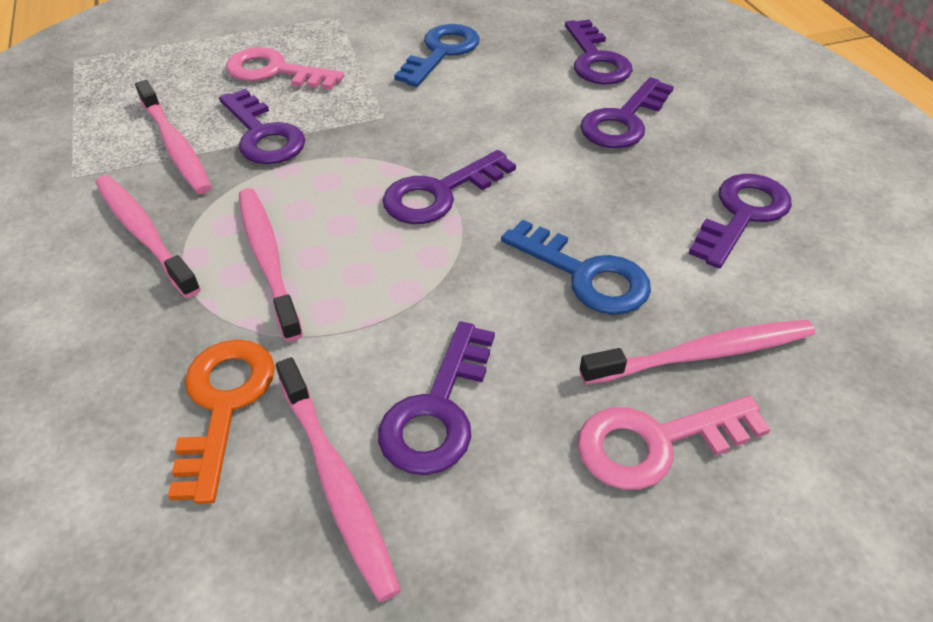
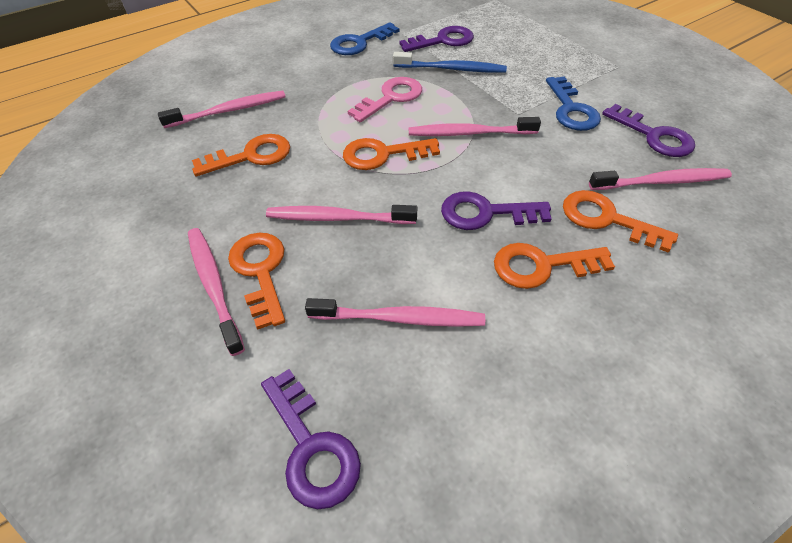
blue toothbrush: 0 -> 1
orange key: 1 -> 5
pink key: 2 -> 1
pink toothbrush: 5 -> 6
purple key: 6 -> 4

